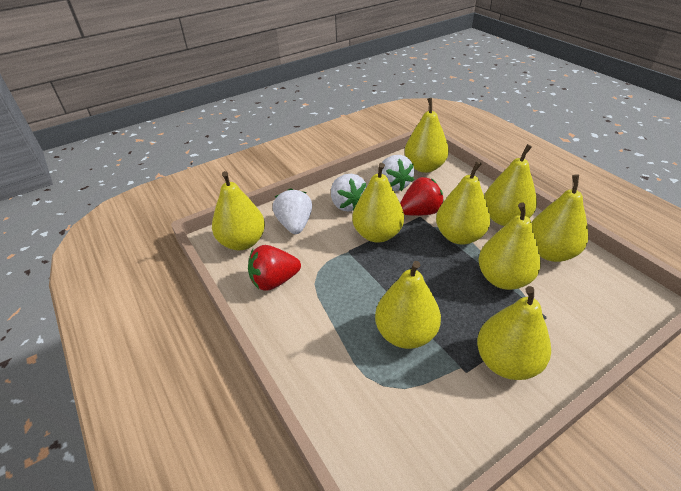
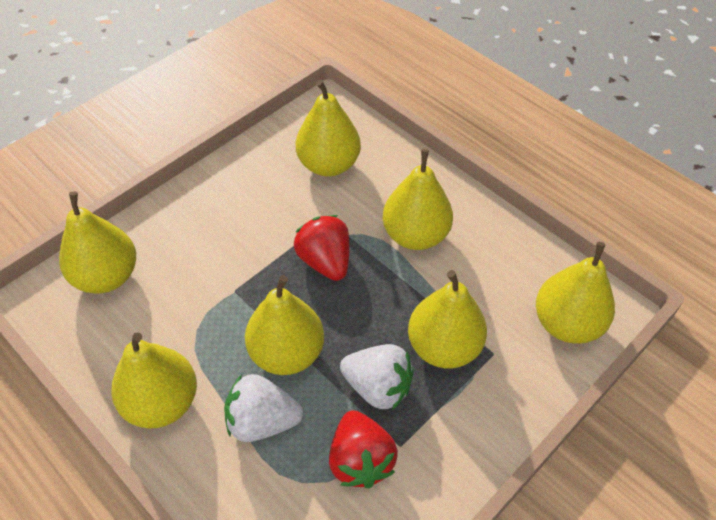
white strawberry: 3 -> 2
yellow pear: 9 -> 7

